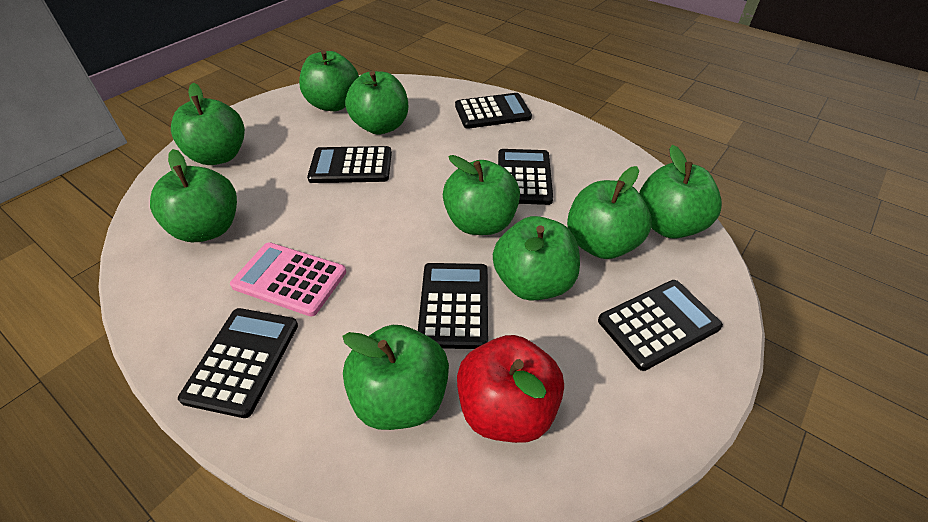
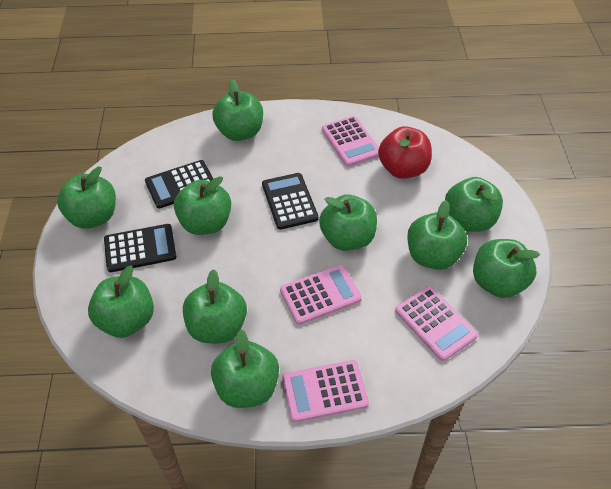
black calculator: 6 -> 3
green apple: 9 -> 10
pink calculator: 1 -> 4

